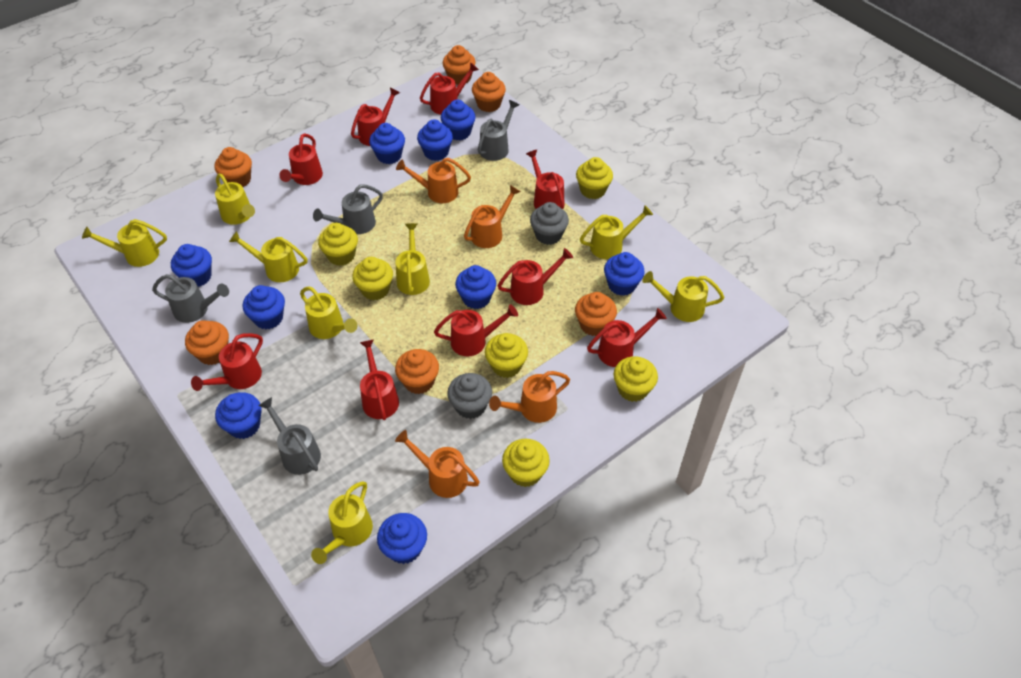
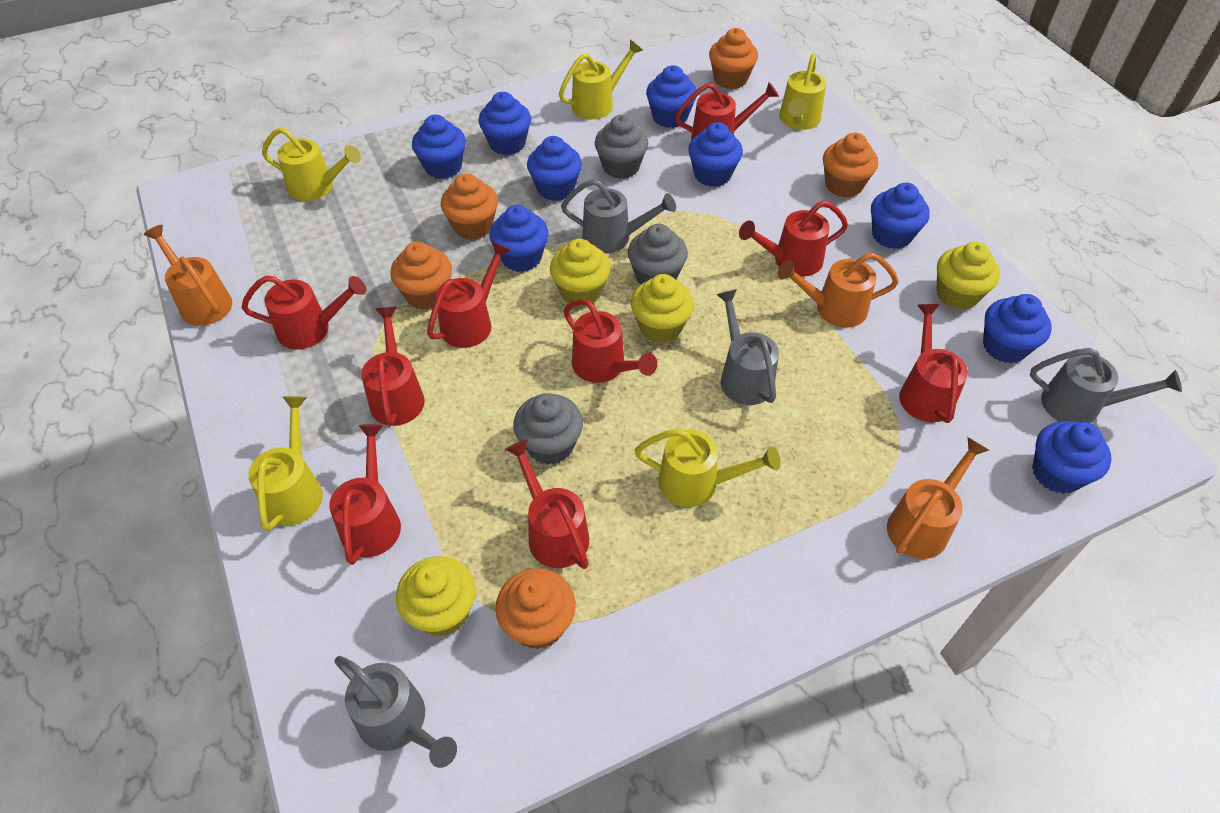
grey cupcake: 2 -> 3
orange cupcake: 6 -> 5
orange watering can: 4 -> 3
yellow cupcake: 6 -> 4
yellow watering can: 8 -> 5

